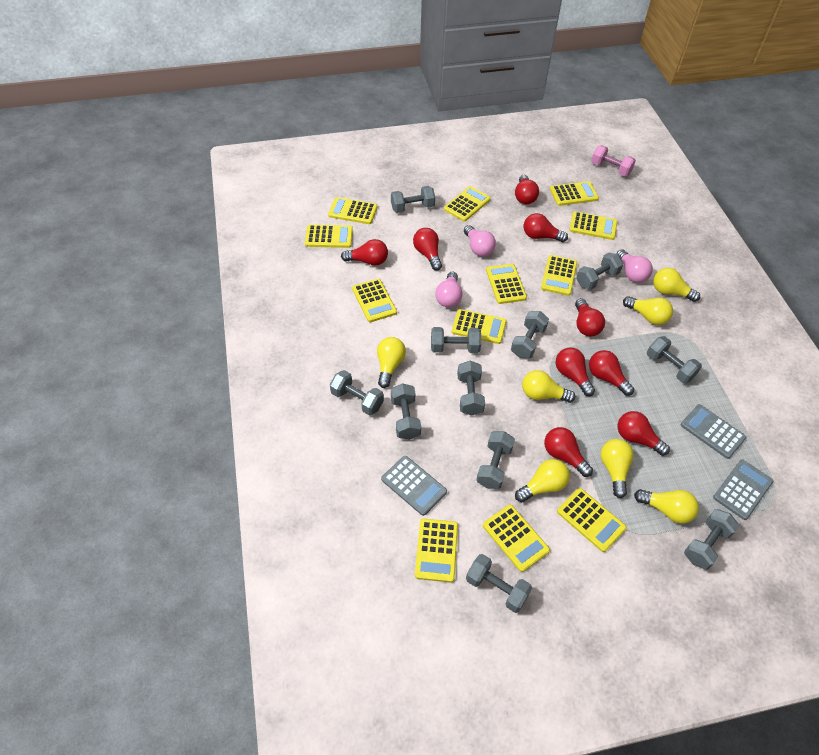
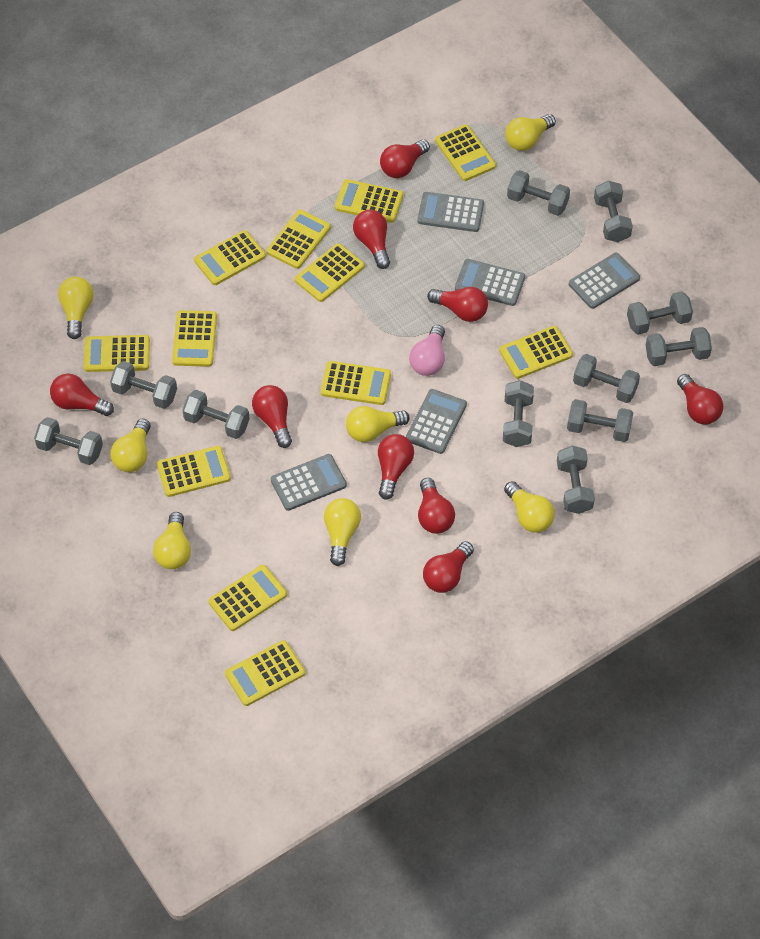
grey calculator: 3 -> 5
pink dumbbell: 1 -> 0
pink light bulb: 3 -> 1

